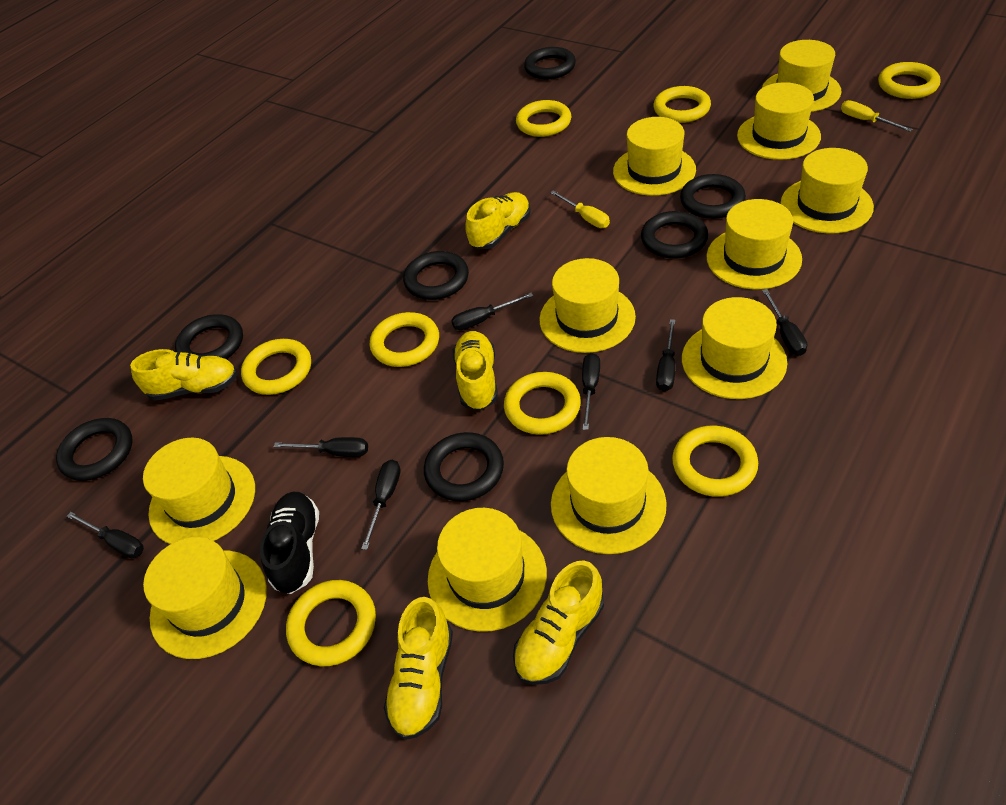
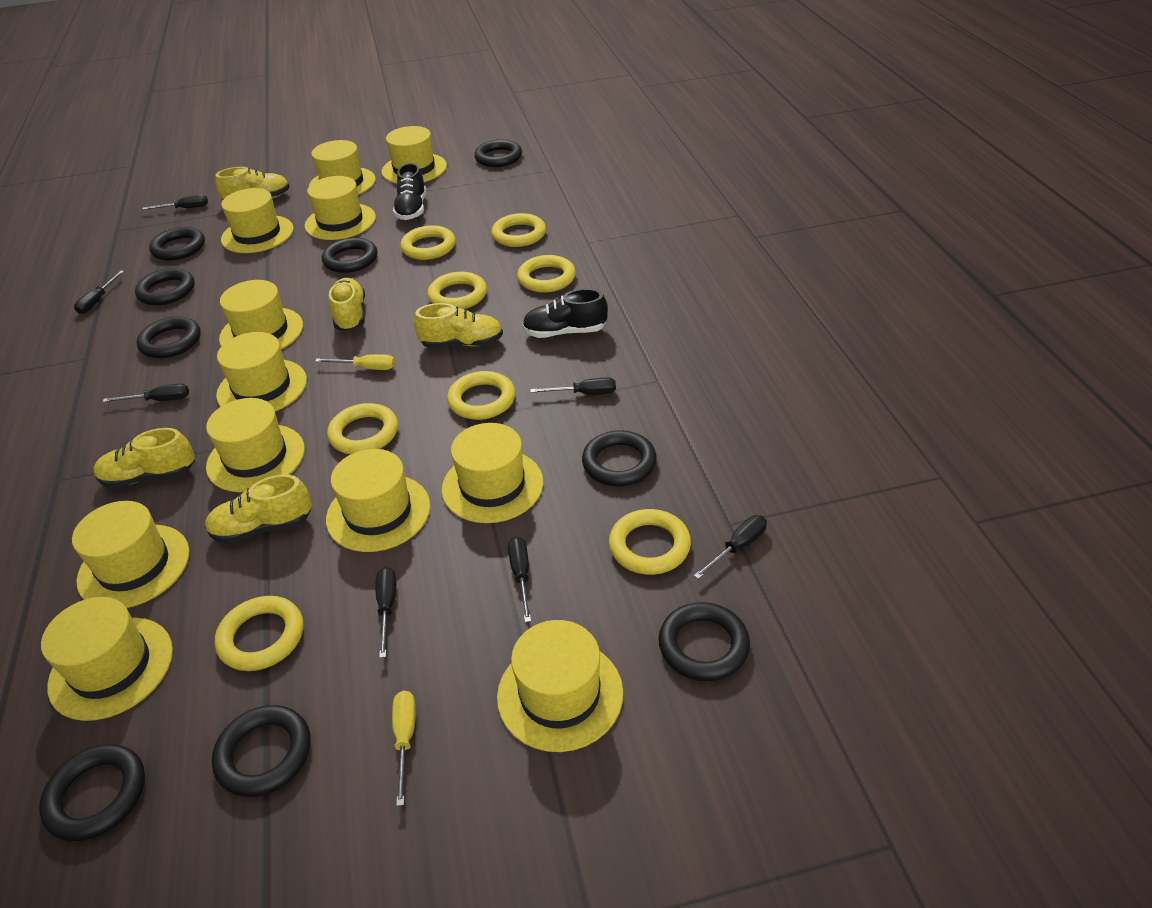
black ring: 7 -> 9
black shoe: 1 -> 2
yellow hat: 11 -> 12

